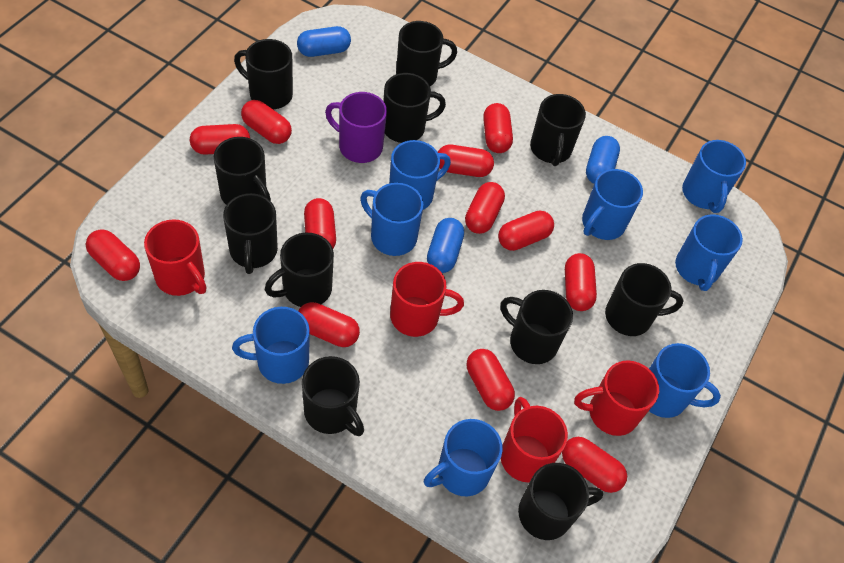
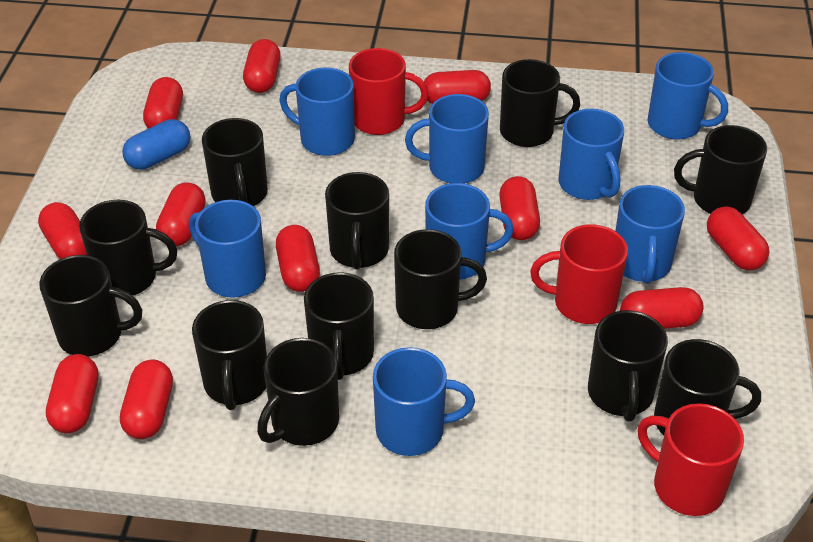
black mug: 11 -> 12
blue capsule: 3 -> 1
purple mug: 1 -> 0
red capsule: 12 -> 11
red mug: 4 -> 3

